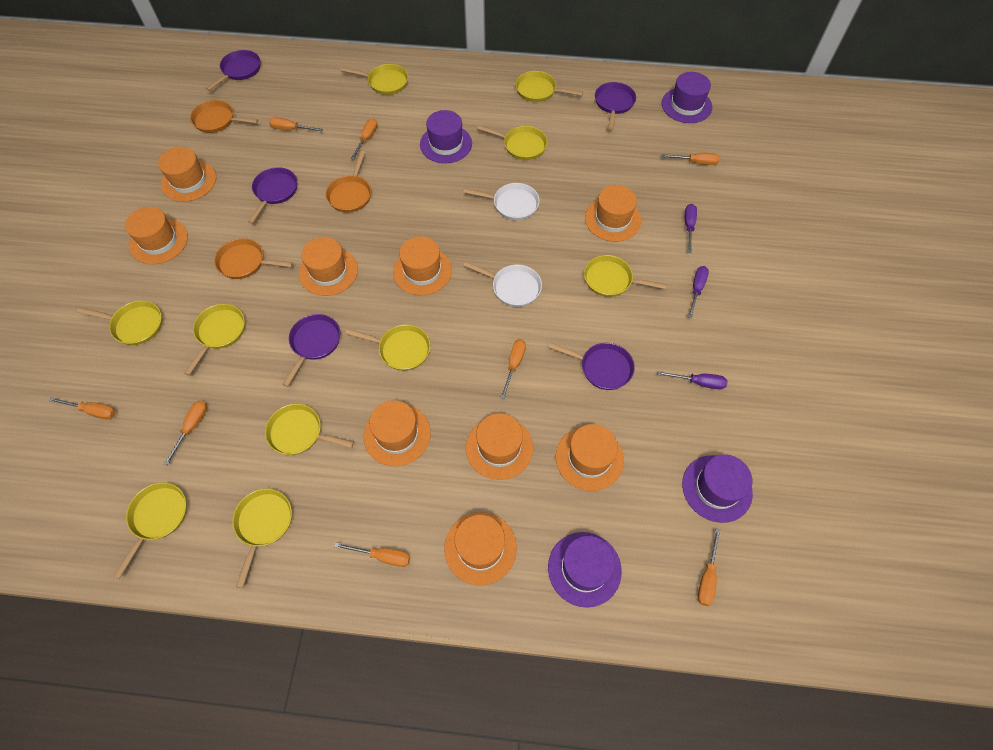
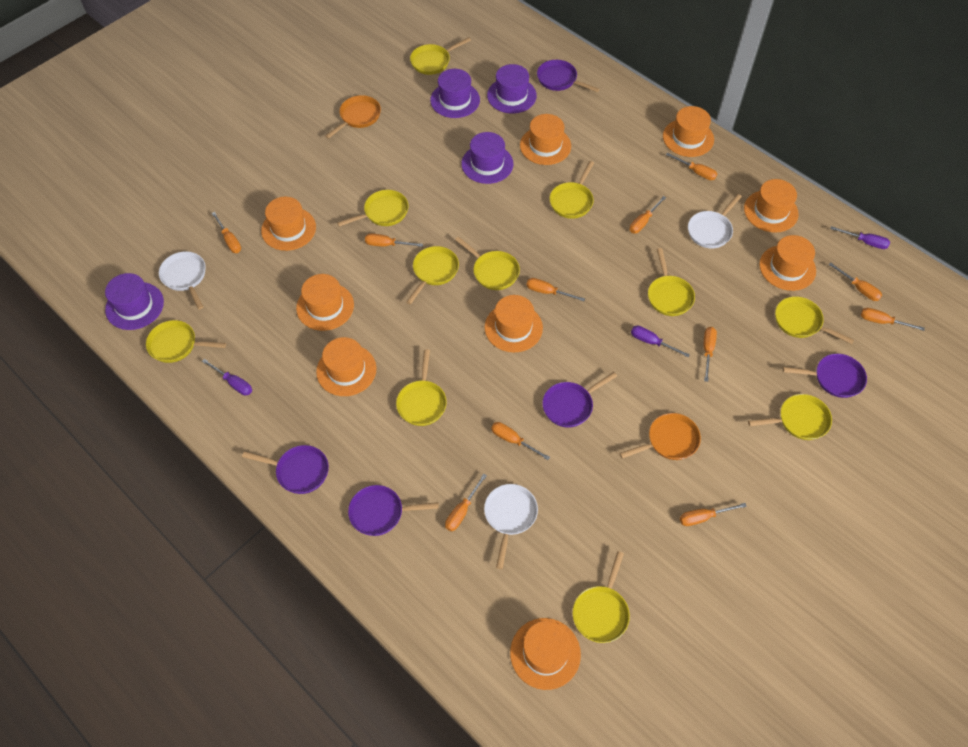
orange pan: 3 -> 2
orange screwdriver: 8 -> 11
white pan: 2 -> 3
yellow pan: 10 -> 11

